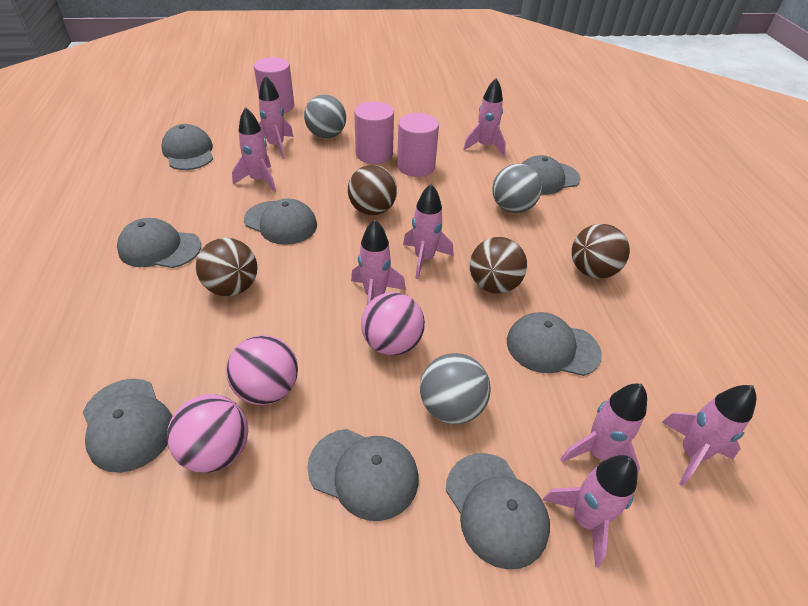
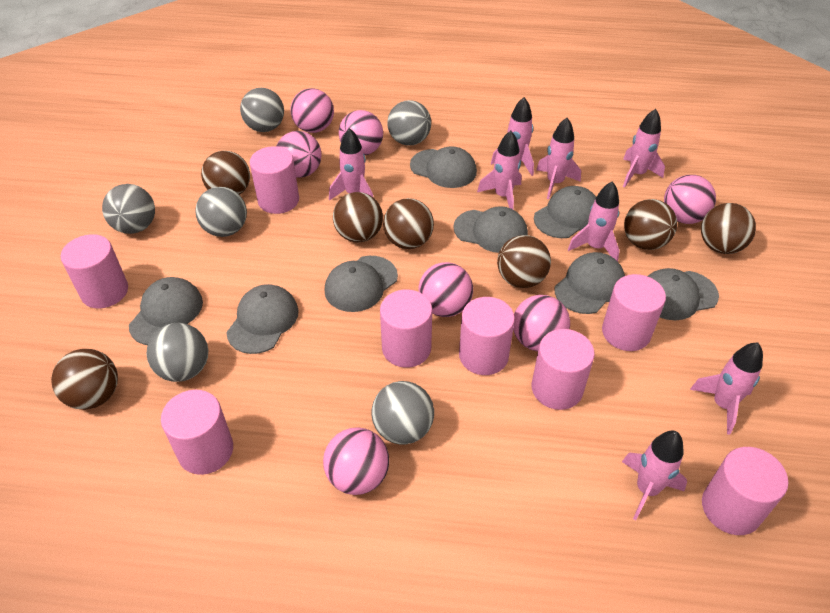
brown ball: 4 -> 7
grey ball: 3 -> 6
pink ball: 3 -> 7
pink cylinder: 3 -> 8

